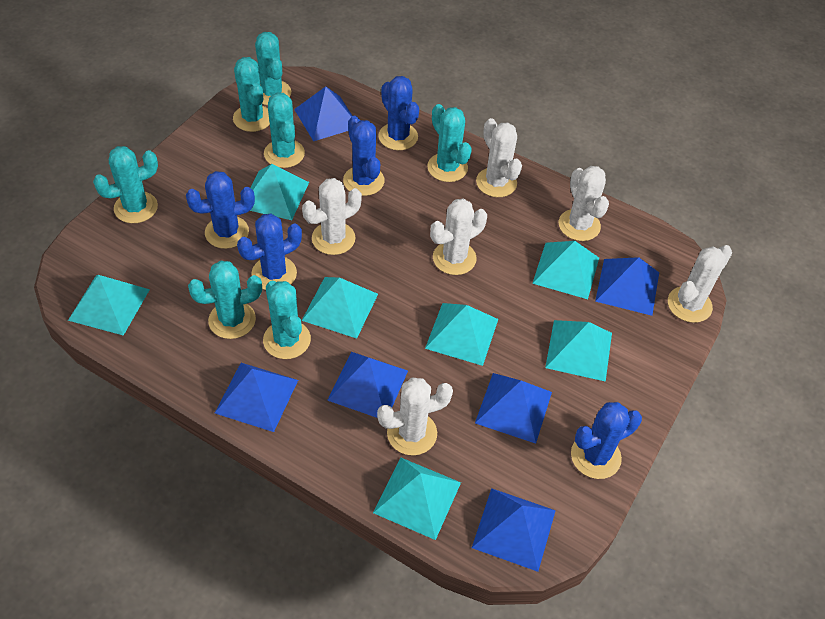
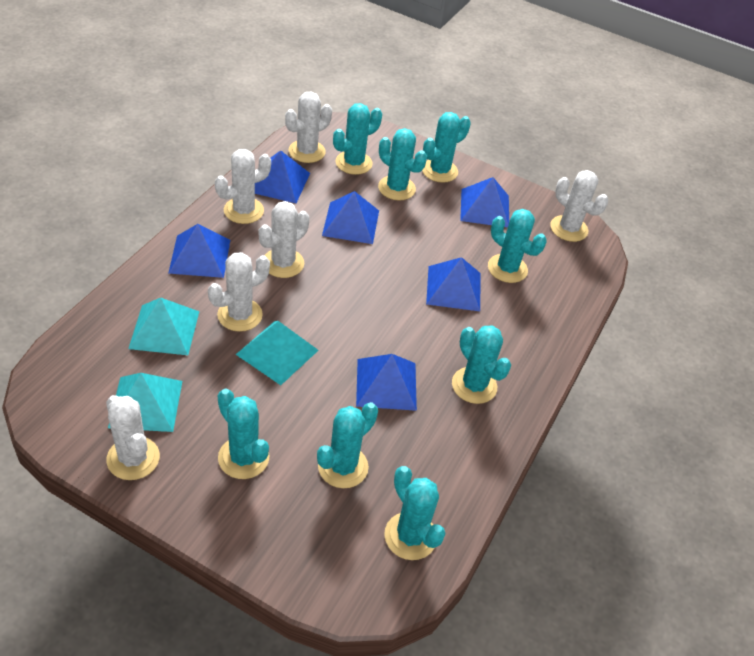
blue cactus: 5 -> 0
turquoise cactus: 7 -> 8
turquoise pyramid: 7 -> 3

